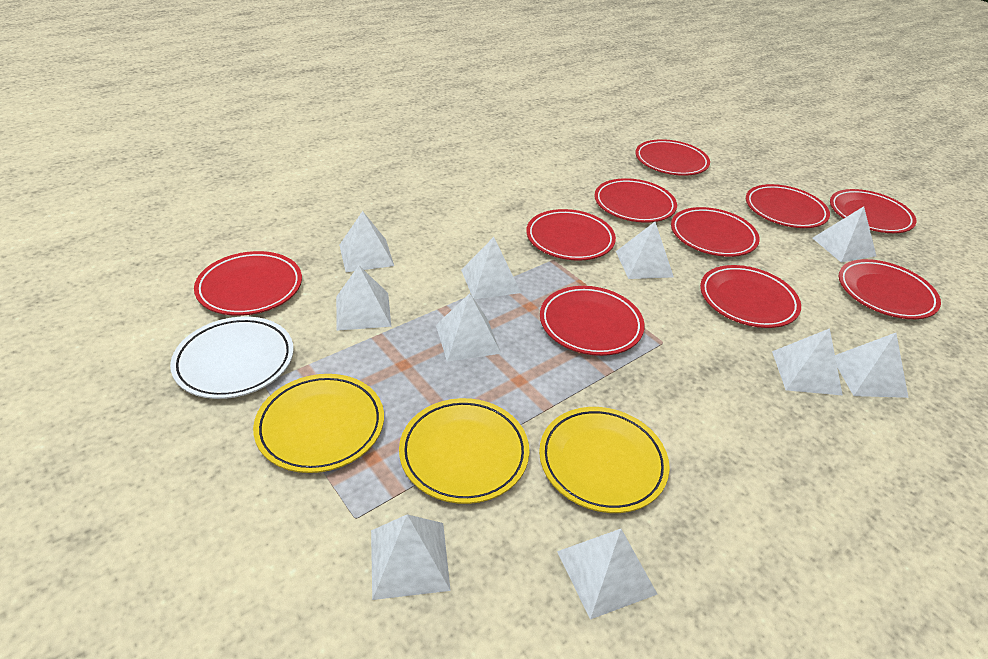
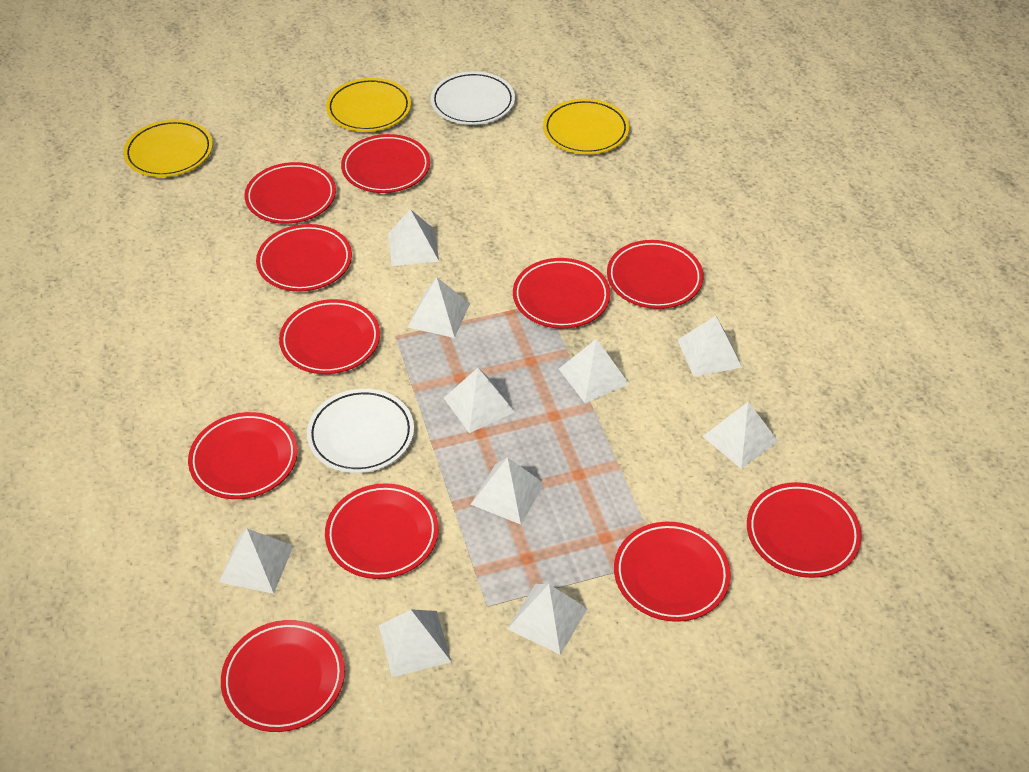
red plate: 10 -> 11
white plate: 1 -> 2

